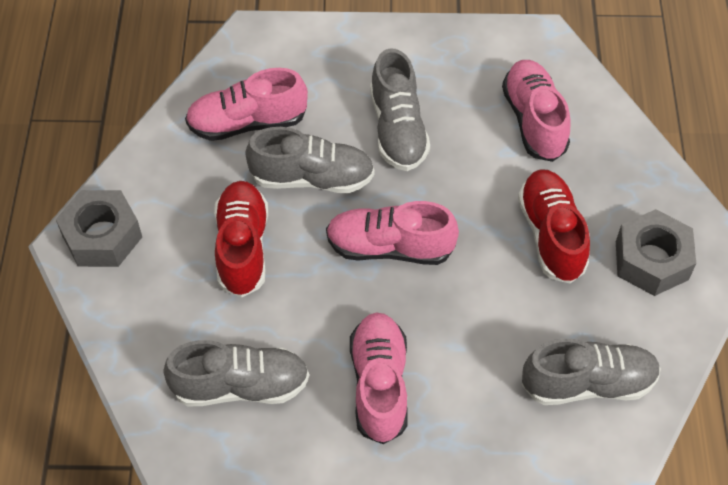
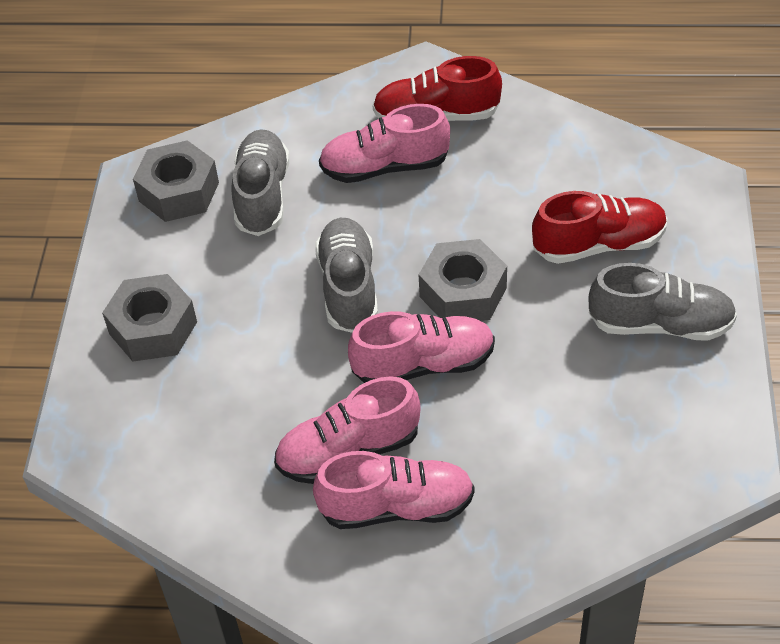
grey nut: 2 -> 3
grey shoe: 4 -> 3

